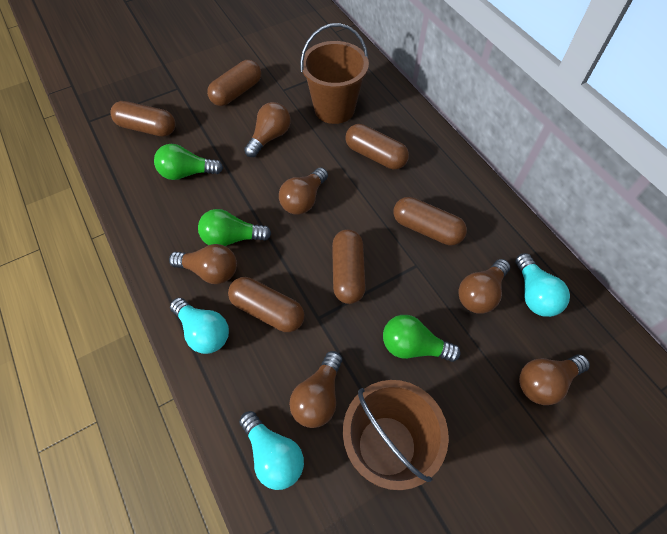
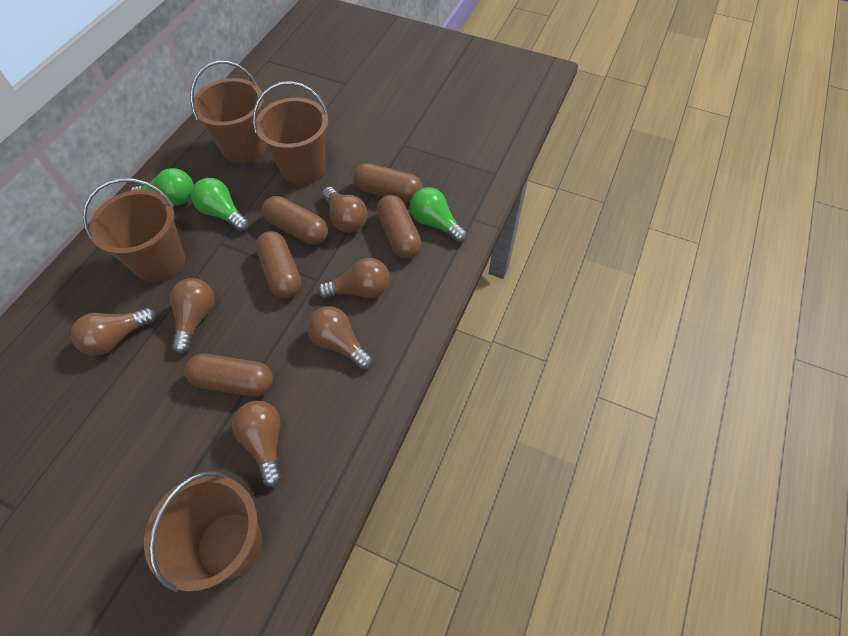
brown bucket: 2 -> 4
brown capsule: 6 -> 5
turquoise light bulb: 3 -> 0

